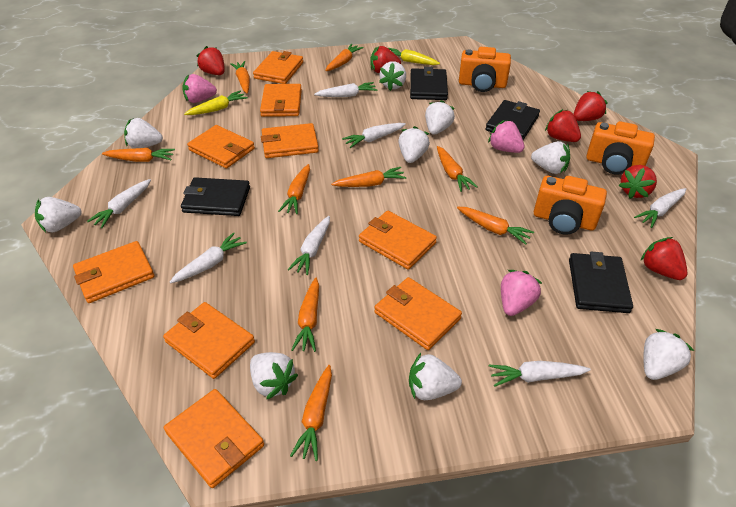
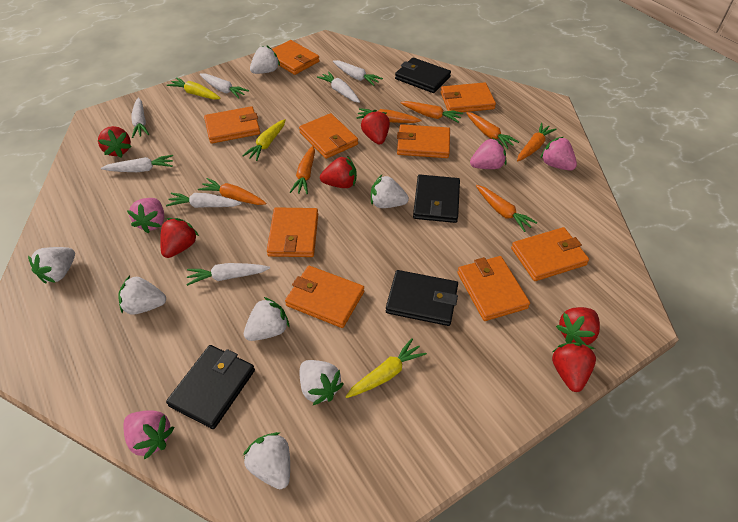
orange camera: 3 -> 0
orange carrot: 9 -> 7
pink strawberry: 3 -> 4
white strawberry: 9 -> 7
yellow carrot: 2 -> 3

